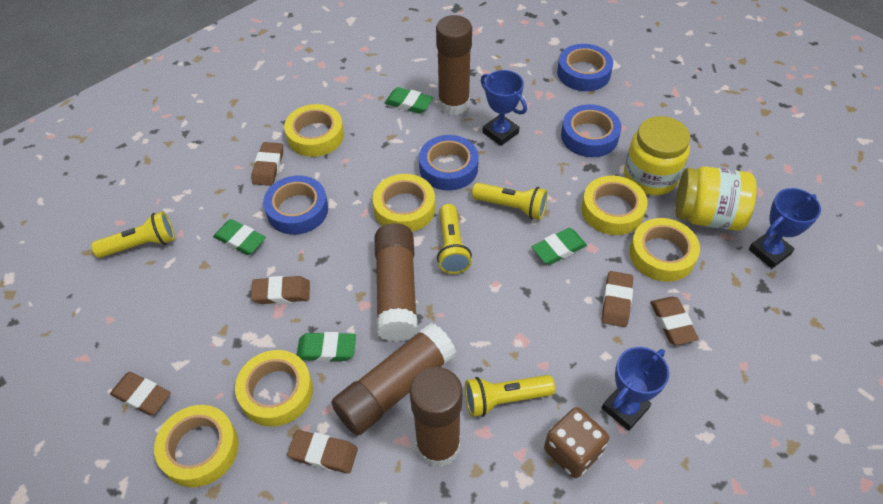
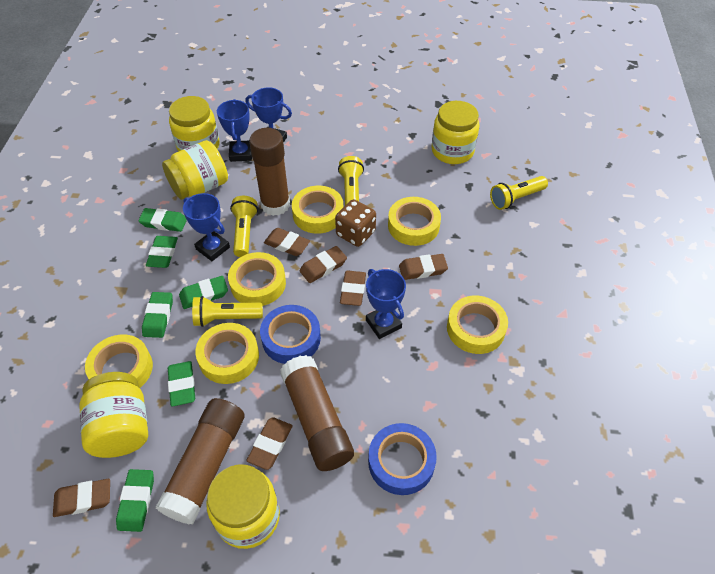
blue tape: 4 -> 2
blue trophy: 3 -> 4
brown glue stick: 4 -> 3
green eraser: 4 -> 6
yellow jar: 2 -> 5

